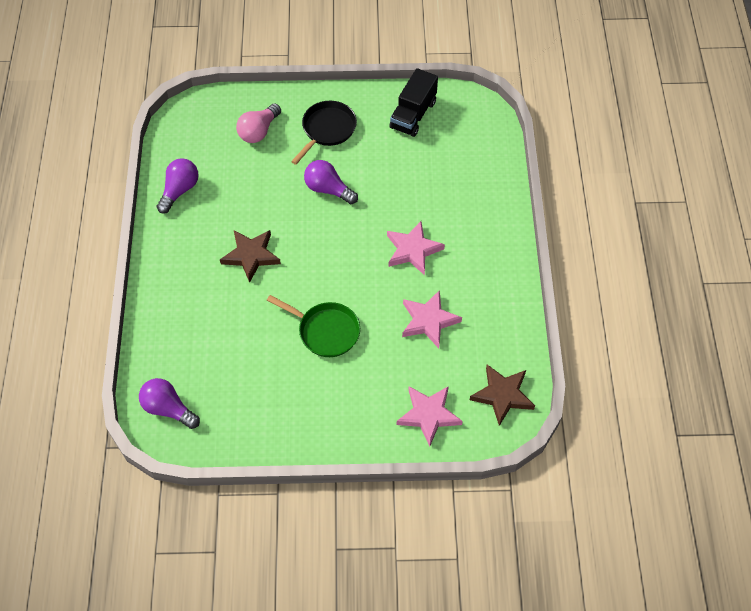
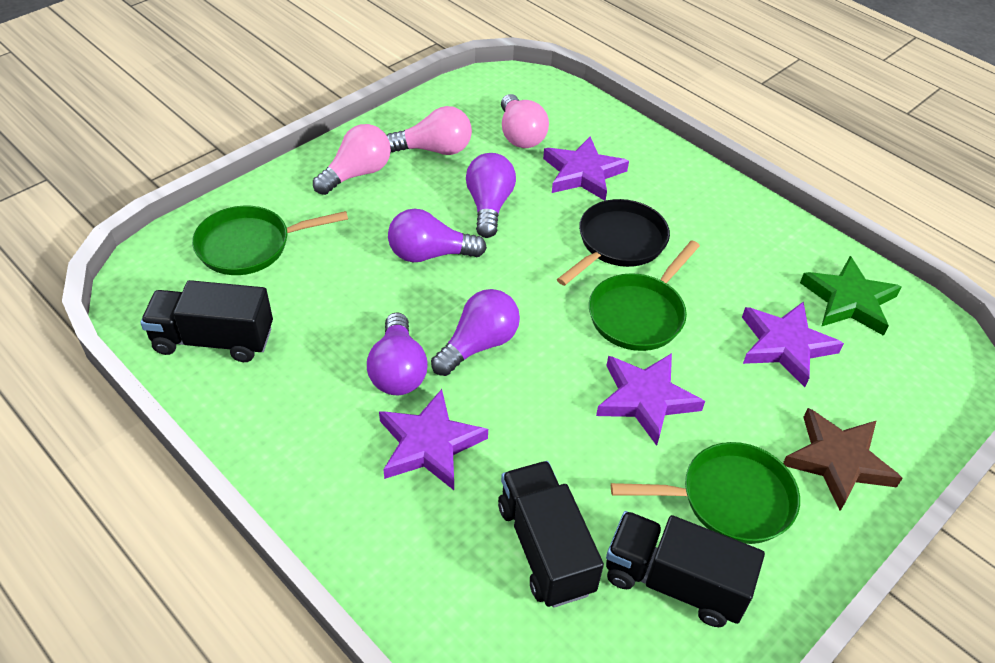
black truck: 1 -> 3
brown star: 2 -> 1
green pan: 1 -> 3
green star: 0 -> 1
pink light bulb: 1 -> 3
pink star: 3 -> 0
purple light bulb: 3 -> 4
purple star: 0 -> 4

